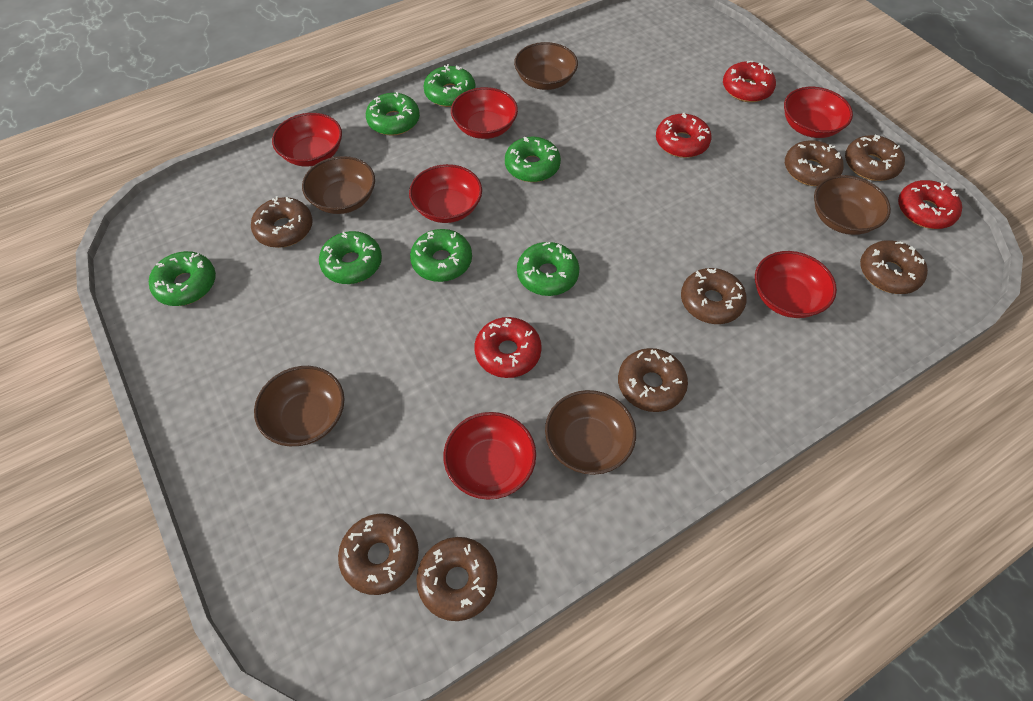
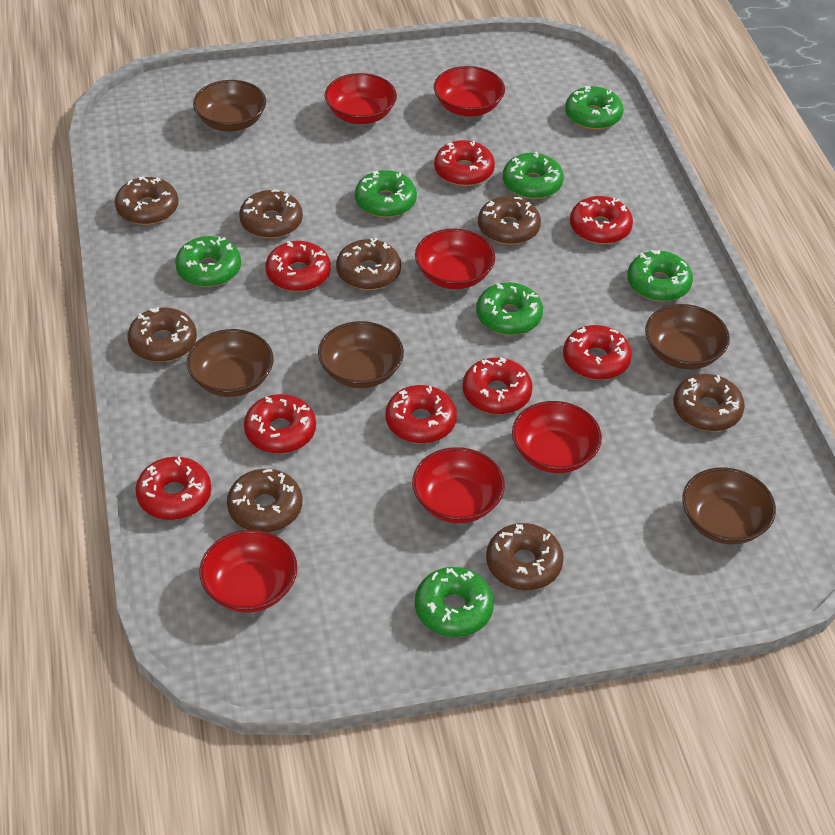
red donut: 4 -> 8

